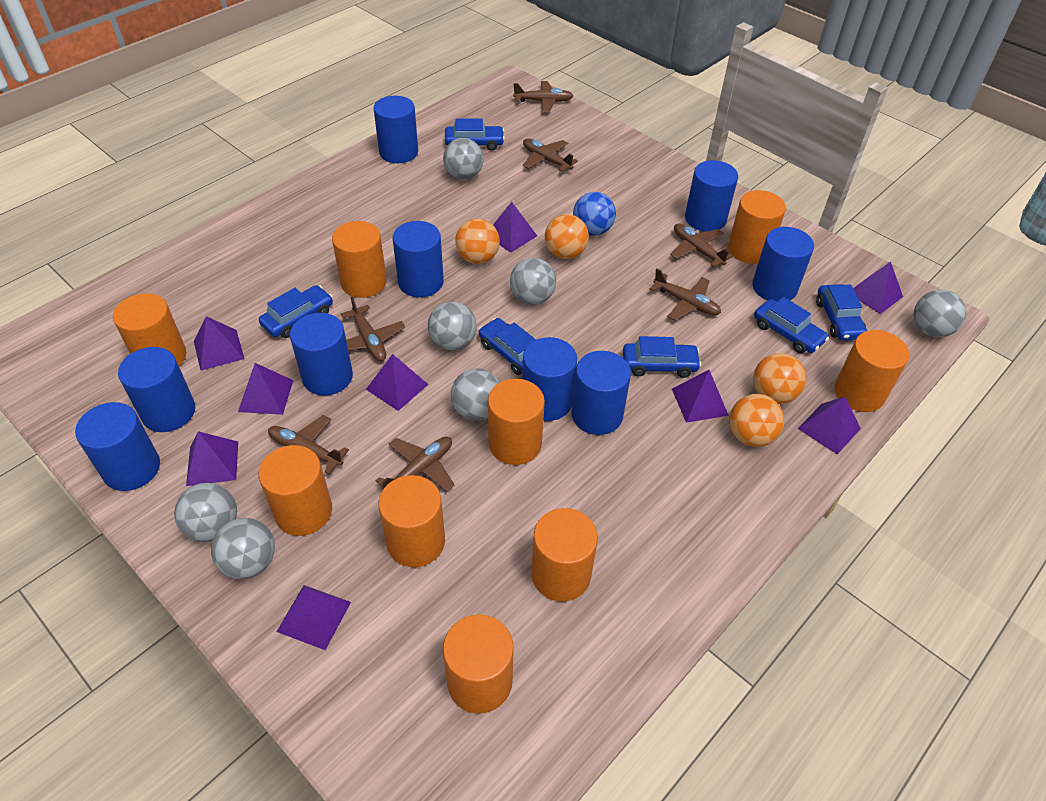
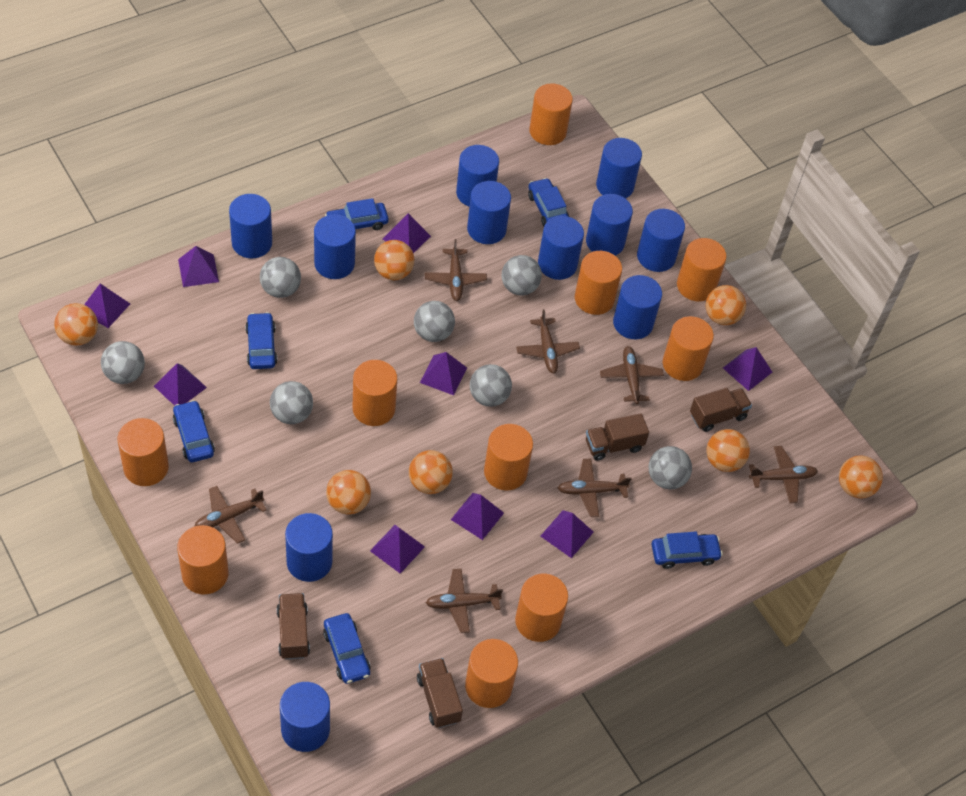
blue ball: 1 -> 0
blue cylinder: 9 -> 11
brown truck: 0 -> 4
orange ball: 4 -> 7
orange cylinder: 9 -> 10

